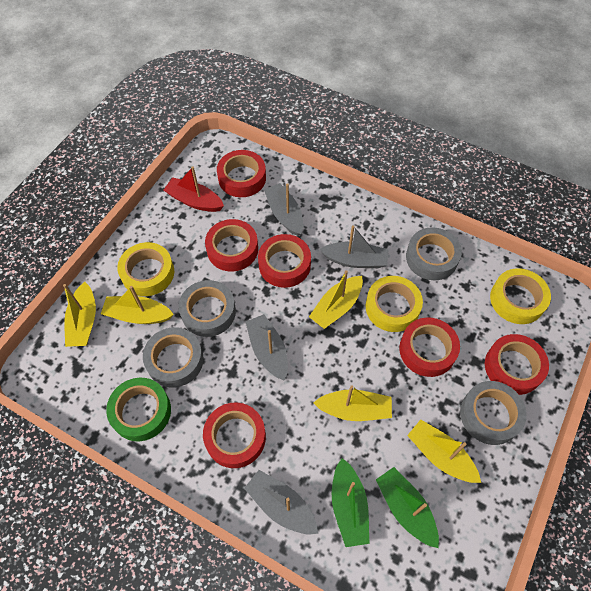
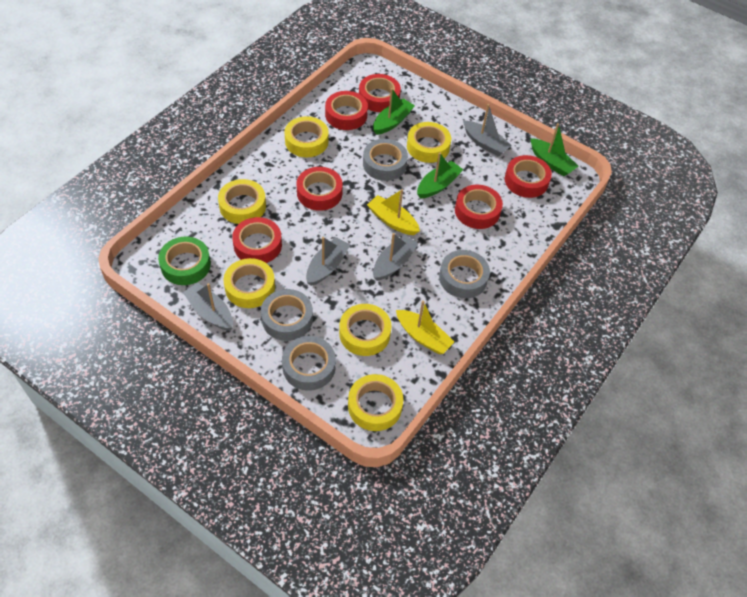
green boat: 2 -> 3
red boat: 1 -> 0
yellow boat: 5 -> 2
yellow tape: 3 -> 6

